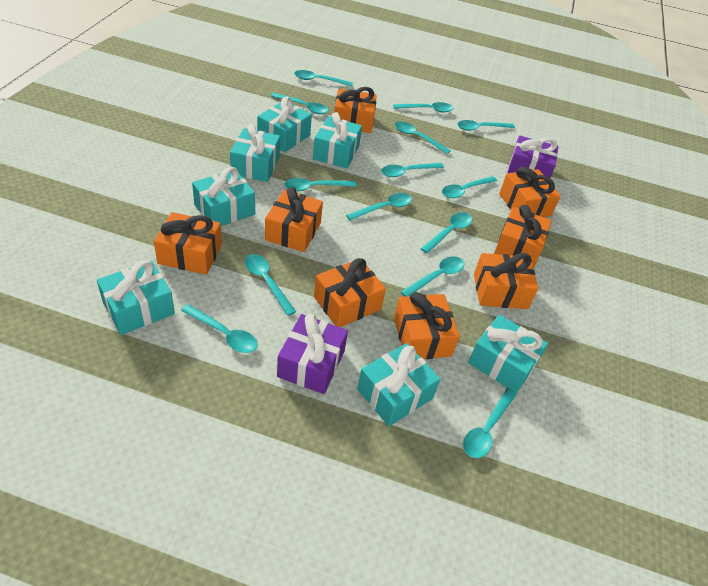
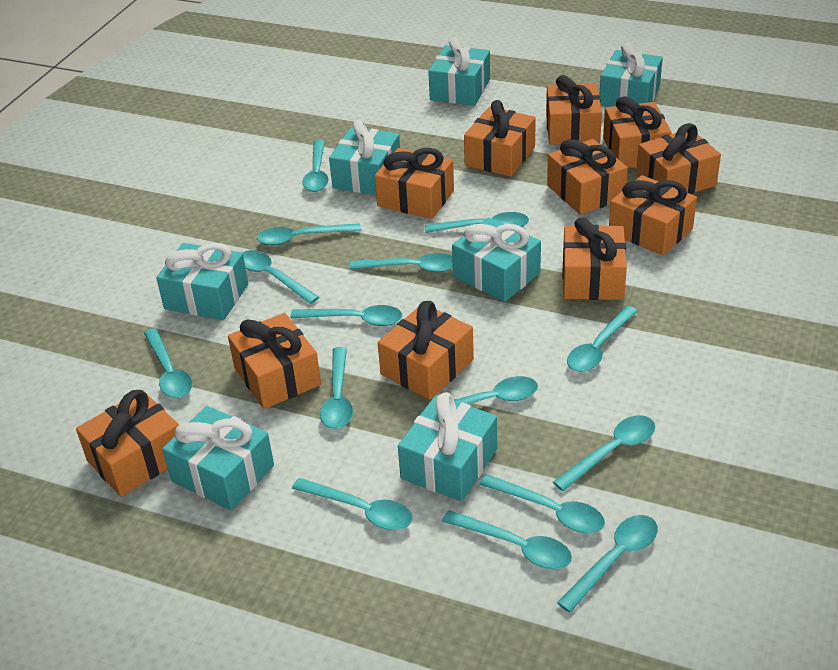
orange gift: 8 -> 11
purple gift: 2 -> 0
turquoise spoon: 14 -> 15

